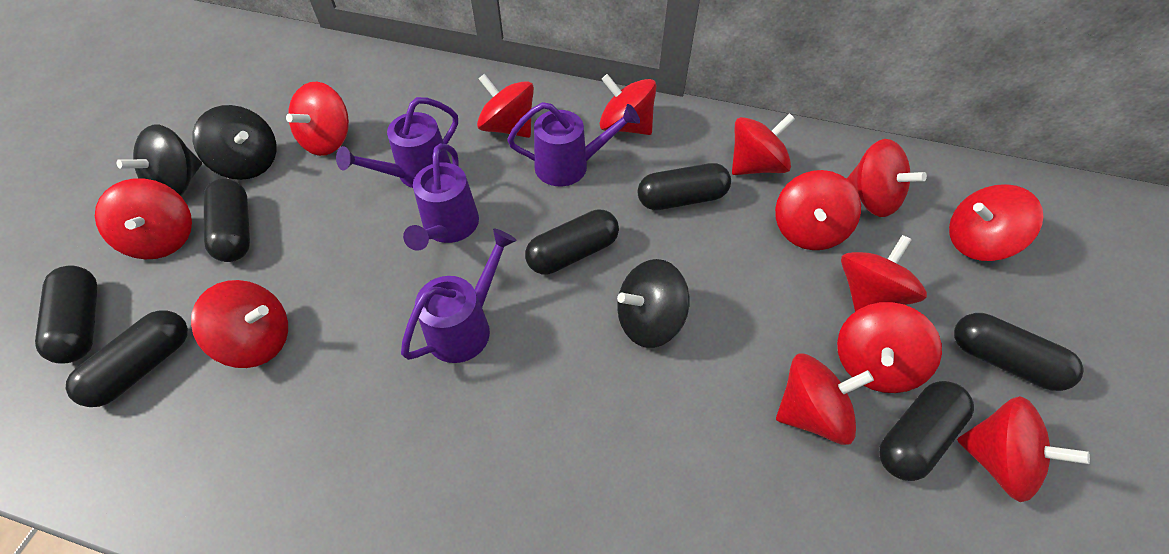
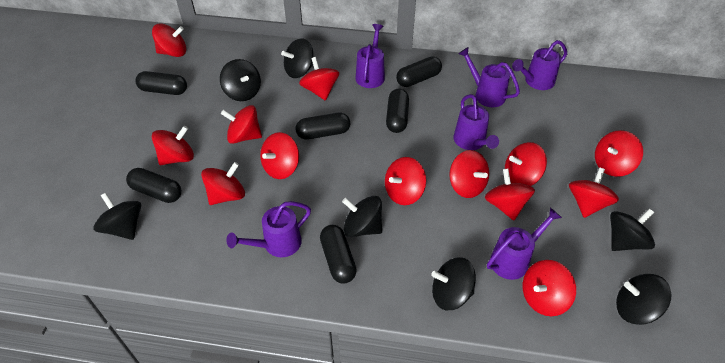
black capsule: 7 -> 6
black spinning top: 3 -> 7
purple watering can: 4 -> 6

